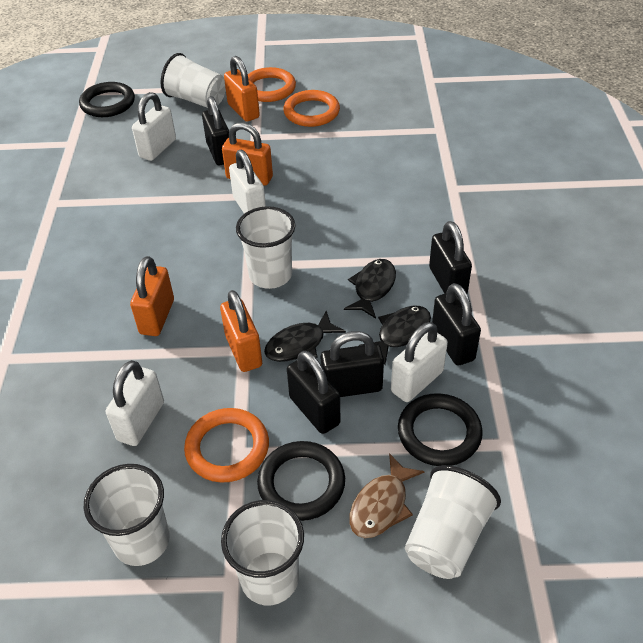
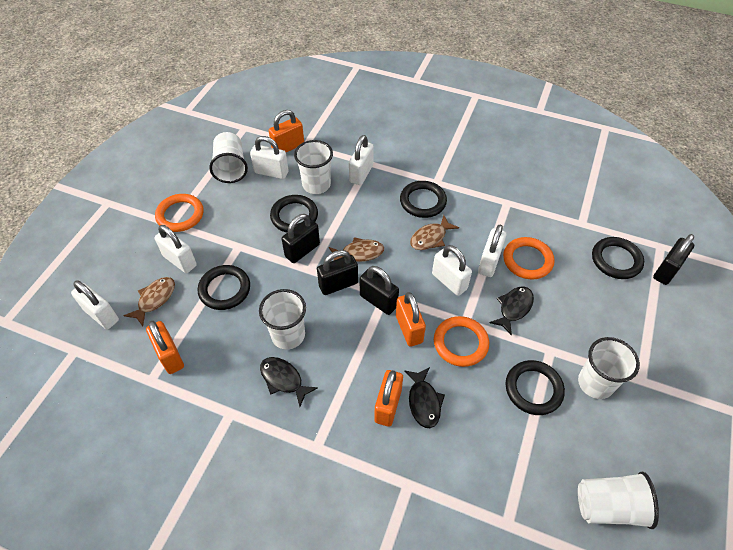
black padlock: 5 -> 4
black ring: 3 -> 5
brown fish: 1 -> 3
white padlock: 4 -> 6

